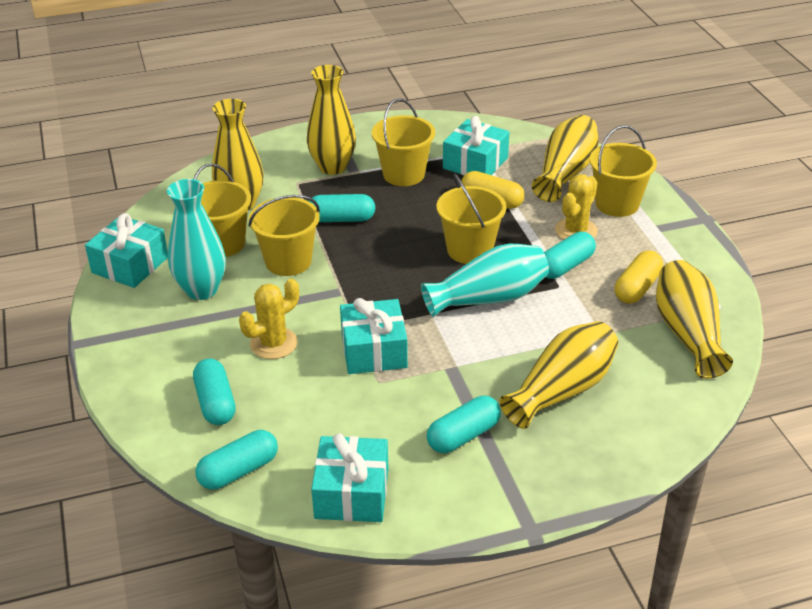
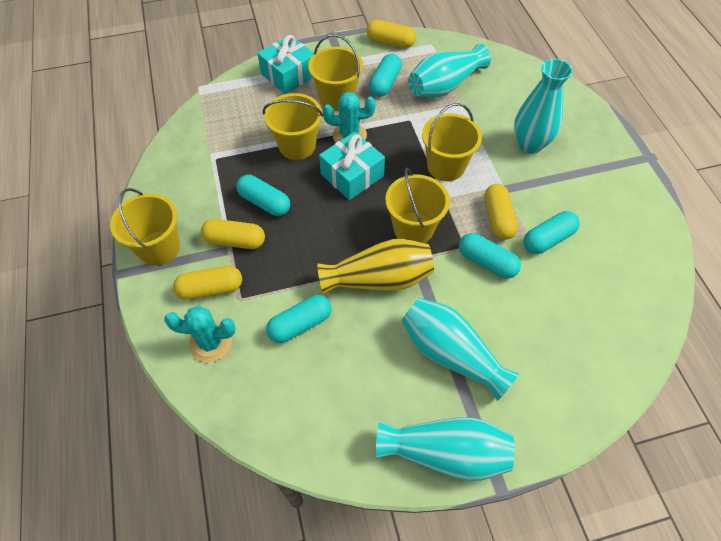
turquoise cactus: 0 -> 2
turquoise gift: 4 -> 2
turquoise vase: 2 -> 4
yellow cactus: 2 -> 0
yellow capsule: 2 -> 4
yellow vase: 5 -> 1

